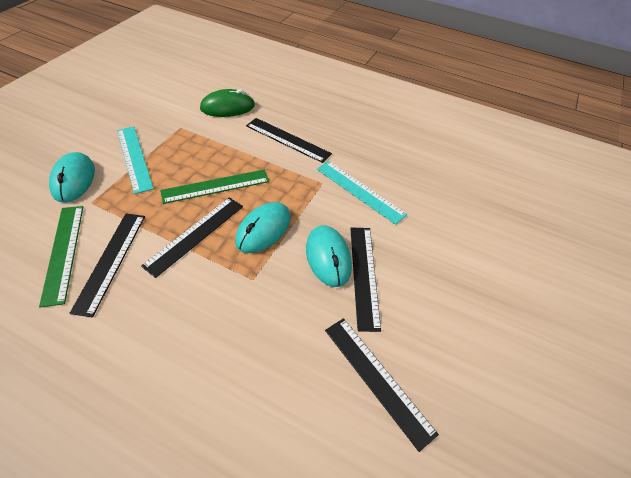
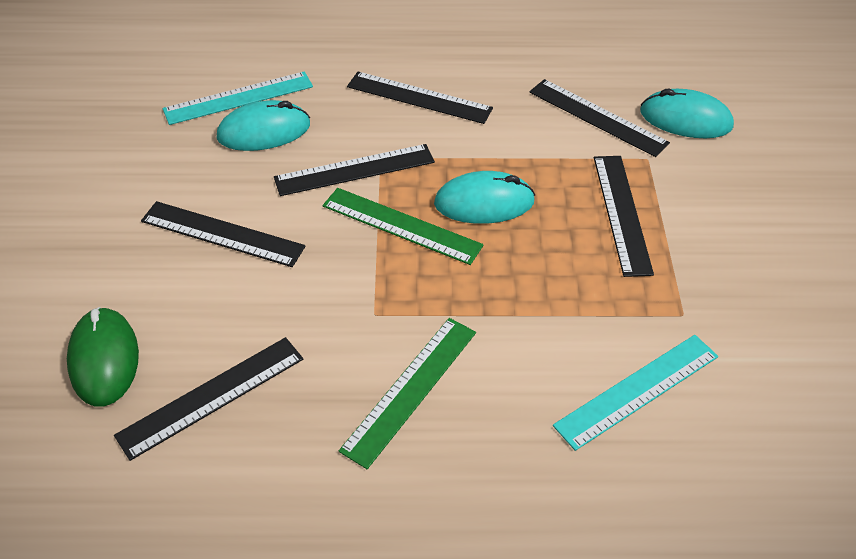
black ruler: 5 -> 6

